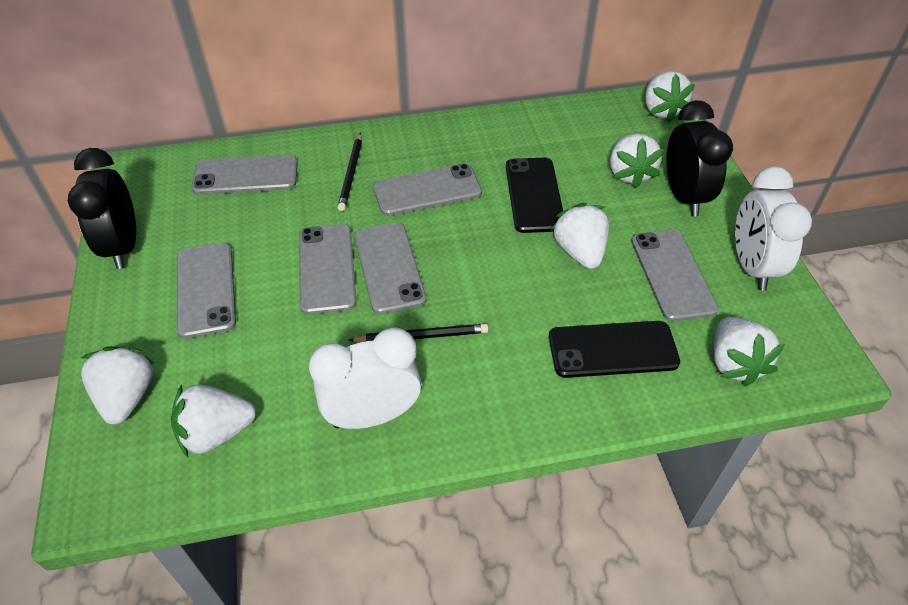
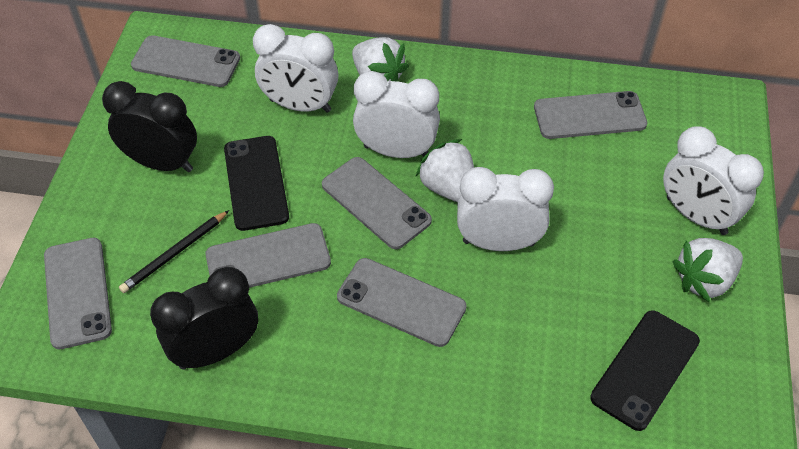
black pencil: 2 -> 1
white clock: 2 -> 4
white strawberry: 6 -> 3

